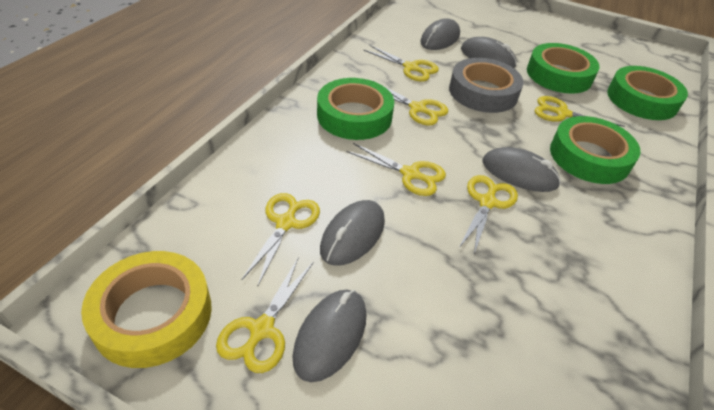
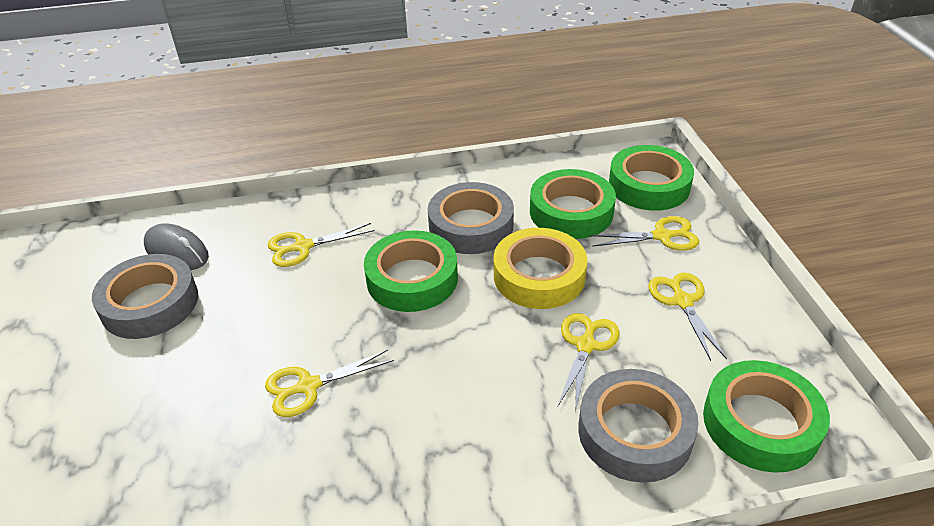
grey mouse: 5 -> 1
grey tape: 1 -> 3
yellow scissors: 7 -> 5

